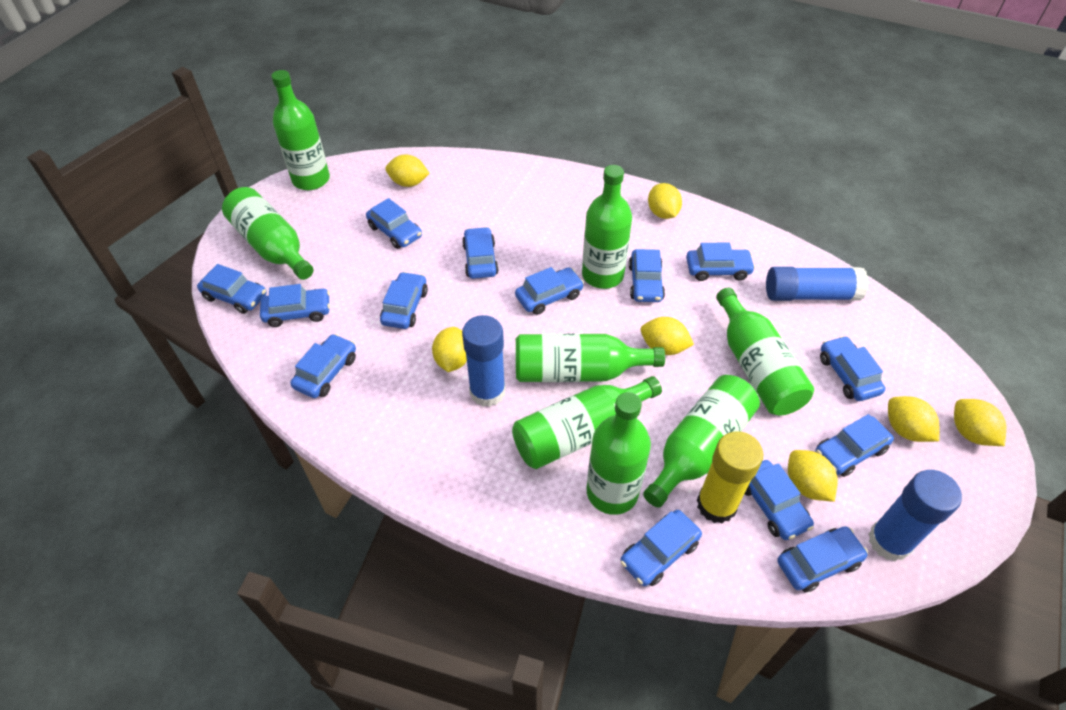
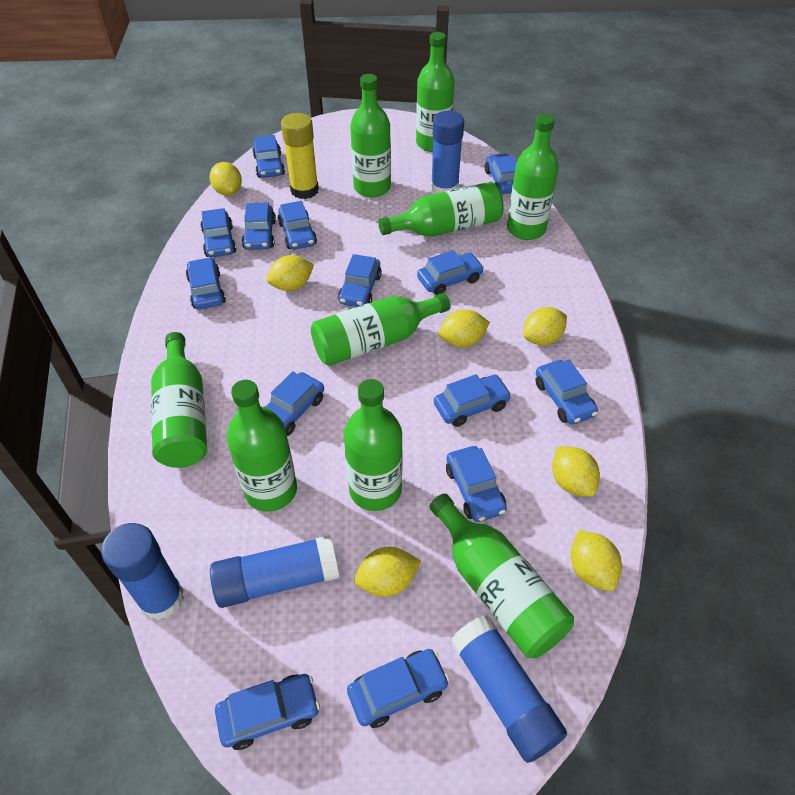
blue glue stick: 3 -> 4
green bottle: 8 -> 9

